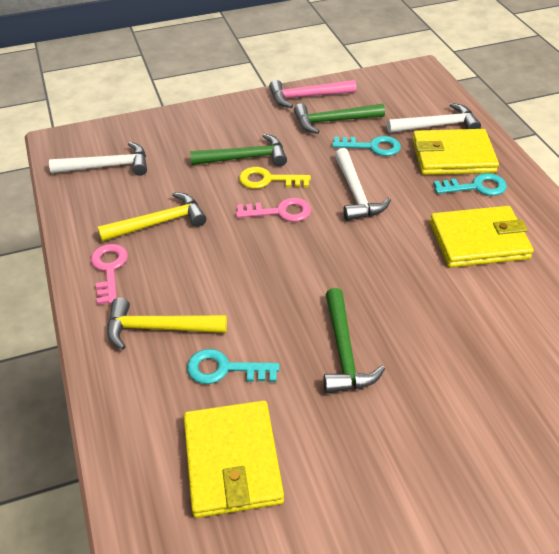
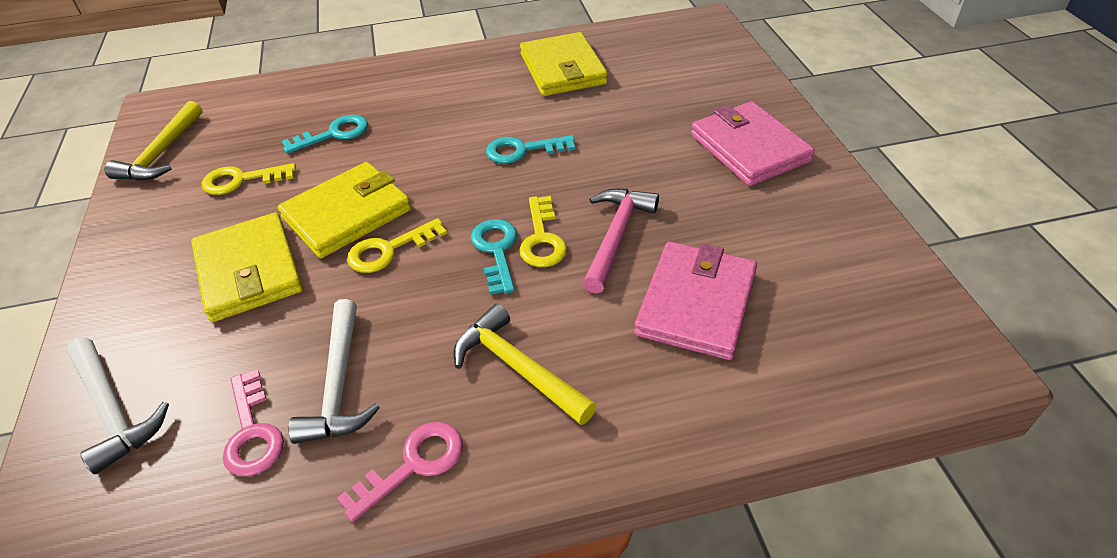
green hammer: 3 -> 0
pink wallet: 0 -> 2
white hammer: 3 -> 2
yellow key: 1 -> 3

